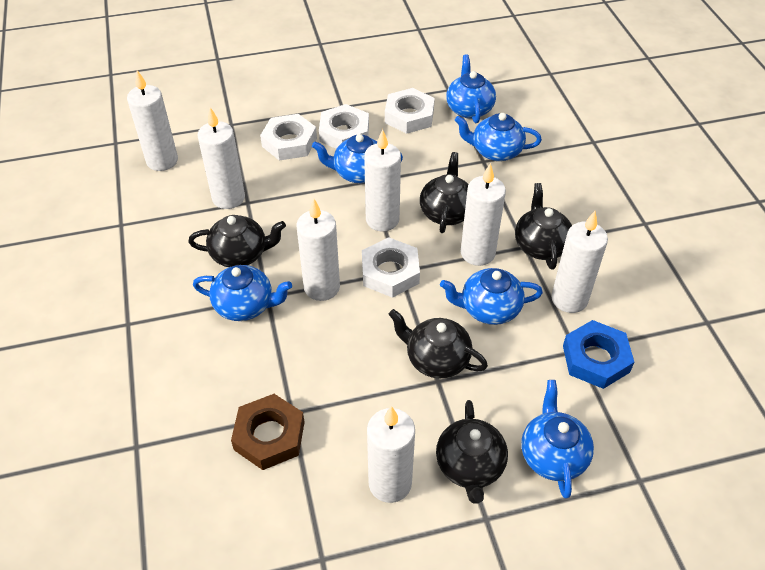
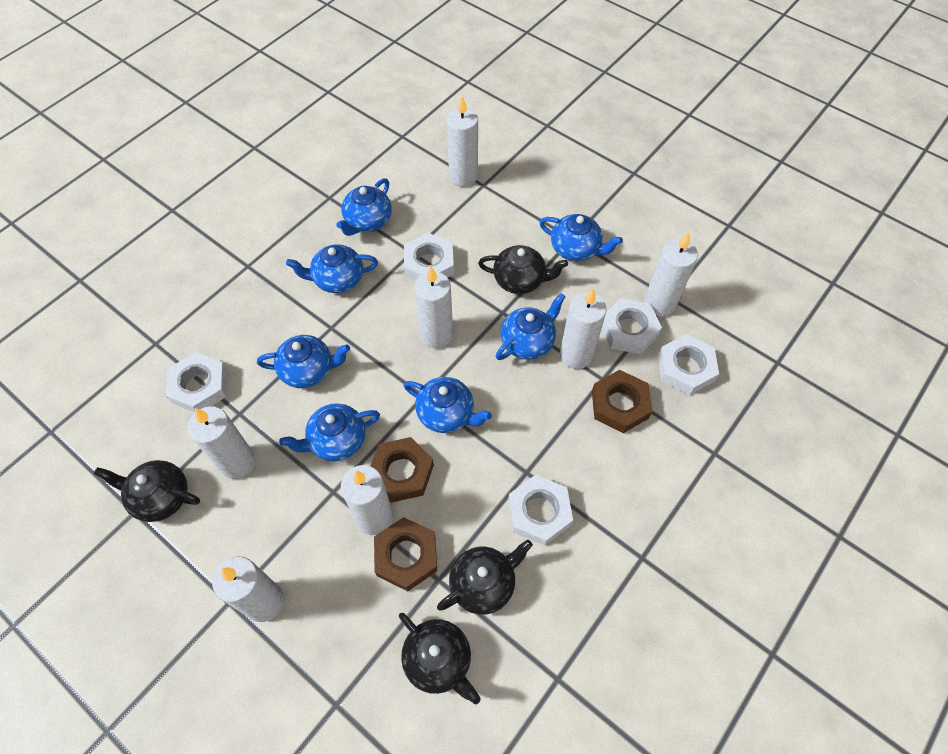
black teapot: 5 -> 4
blue nut: 1 -> 0
blue teapot: 6 -> 7
brown nut: 1 -> 3
white nut: 4 -> 5

